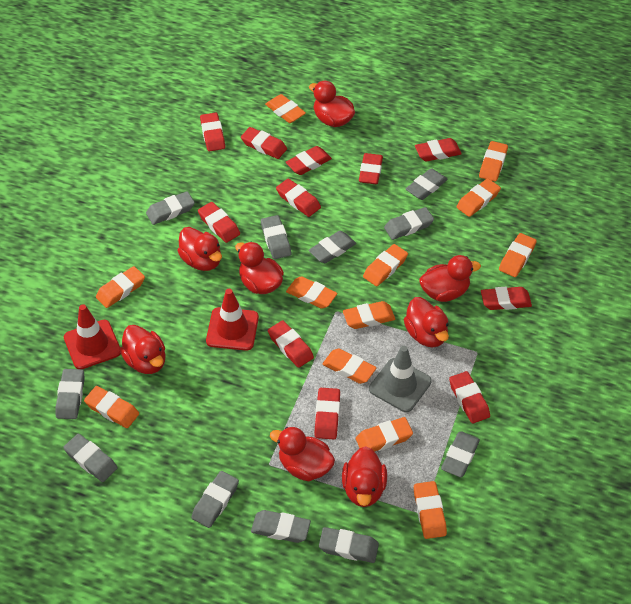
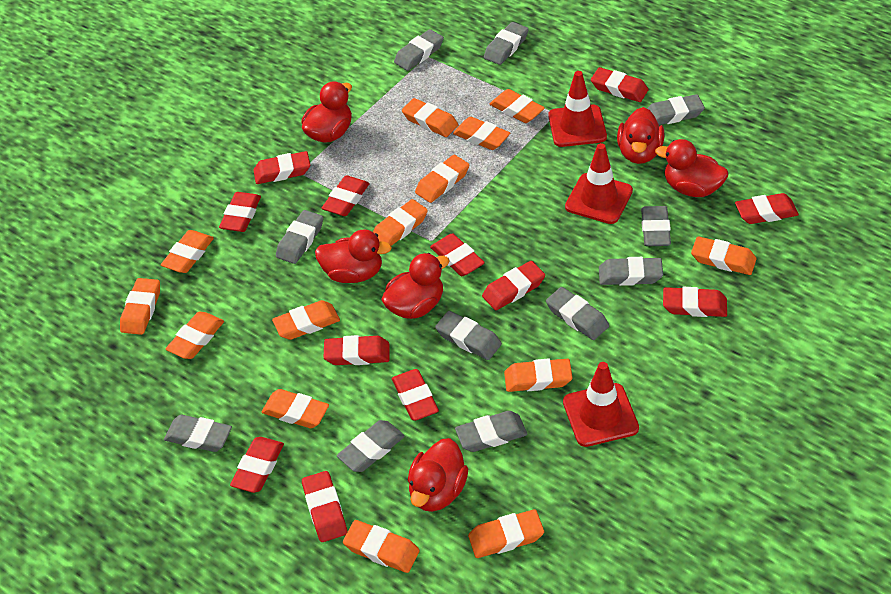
grey traffic cone: 1 -> 0
orange eraser: 12 -> 14
red duck: 8 -> 6
red eraser: 11 -> 12
red traffic cone: 2 -> 3

